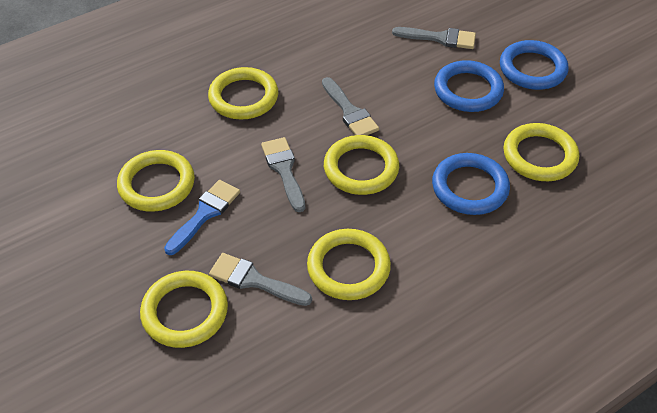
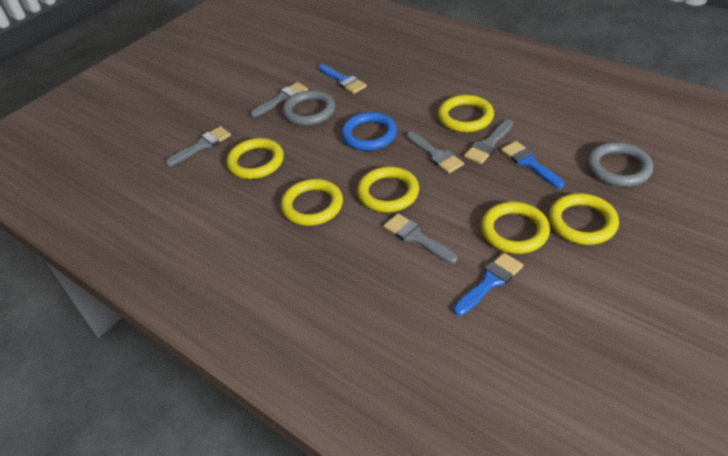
blue brush: 1 -> 3
blue ring: 3 -> 1
grey brush: 4 -> 5
grey ring: 0 -> 2

